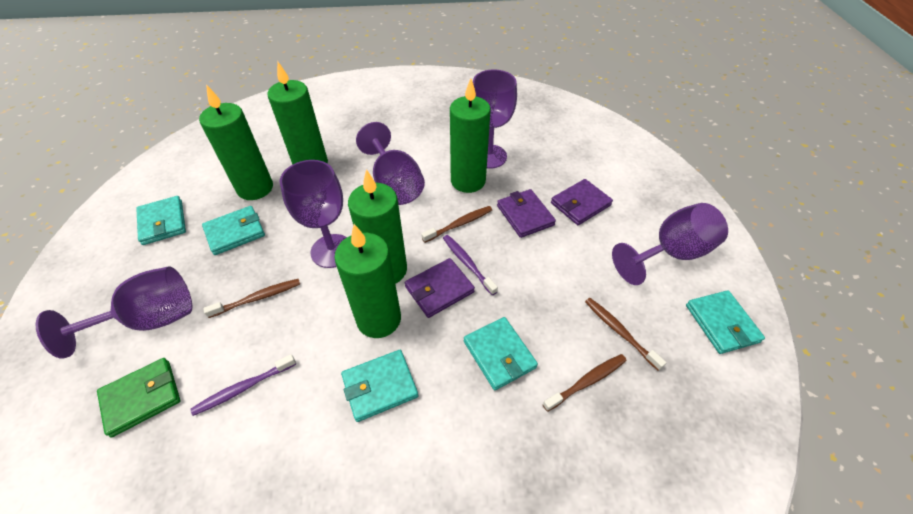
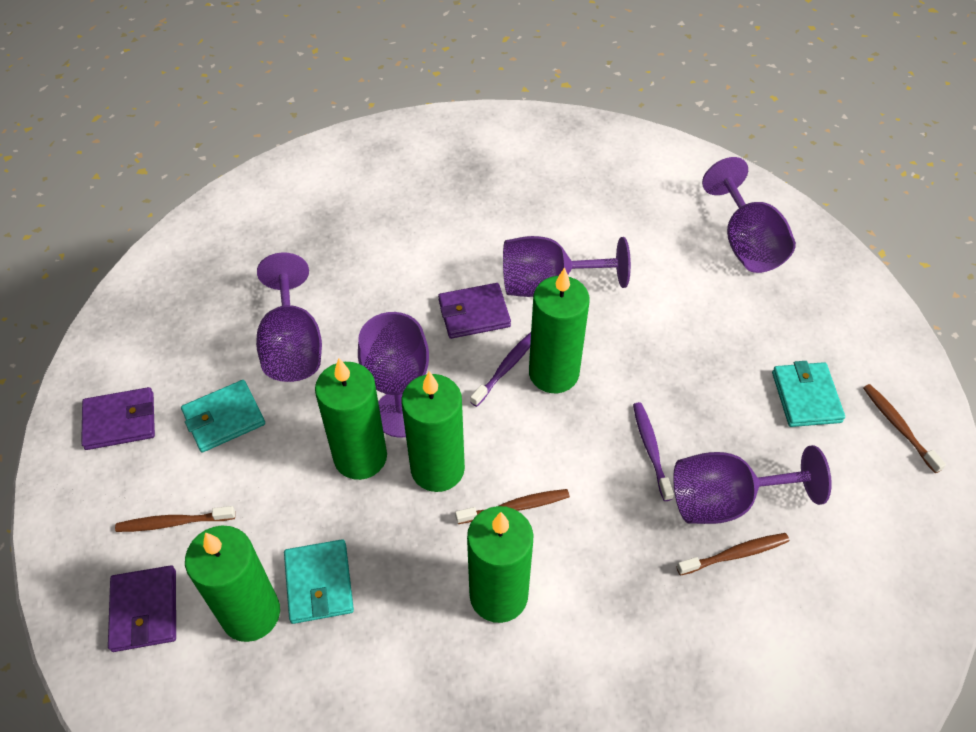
green wallet: 1 -> 0
turquoise wallet: 5 -> 3

